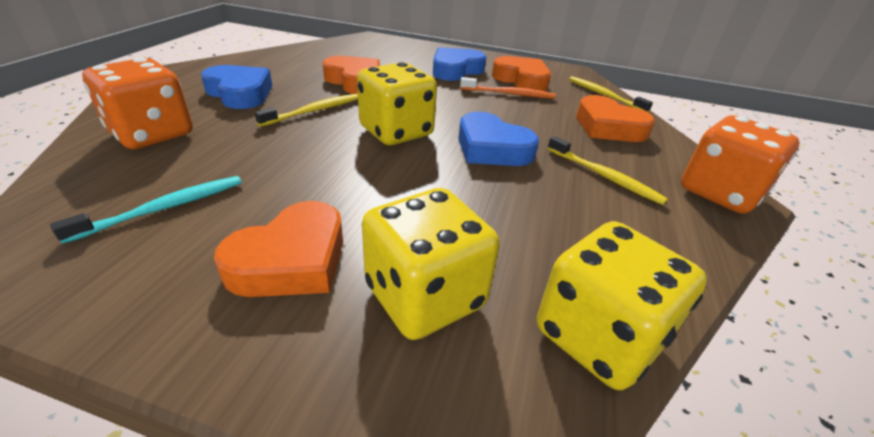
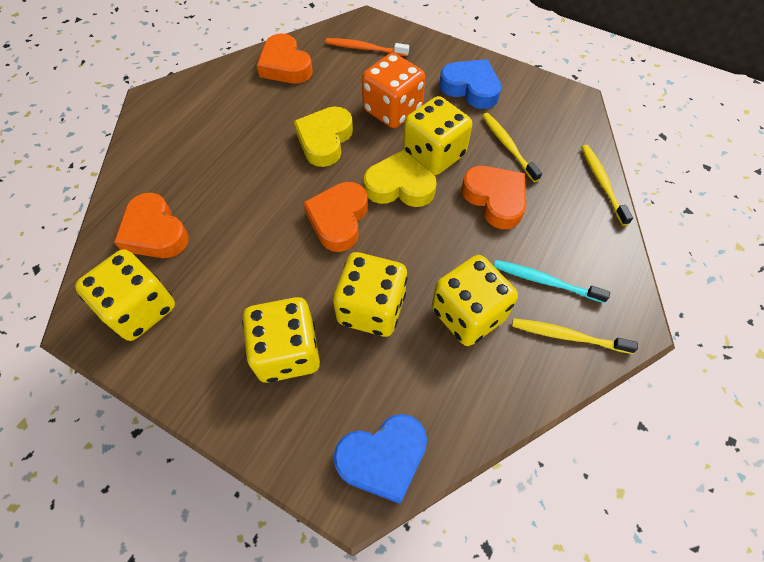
blue heart: 3 -> 2
orange dice: 2 -> 1
yellow dice: 3 -> 5
yellow heart: 0 -> 2

